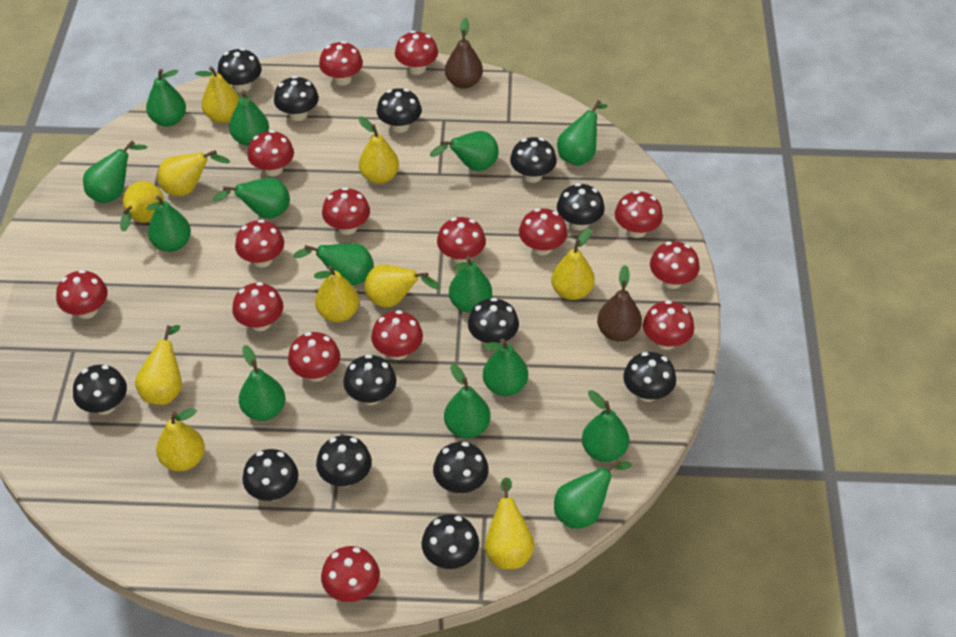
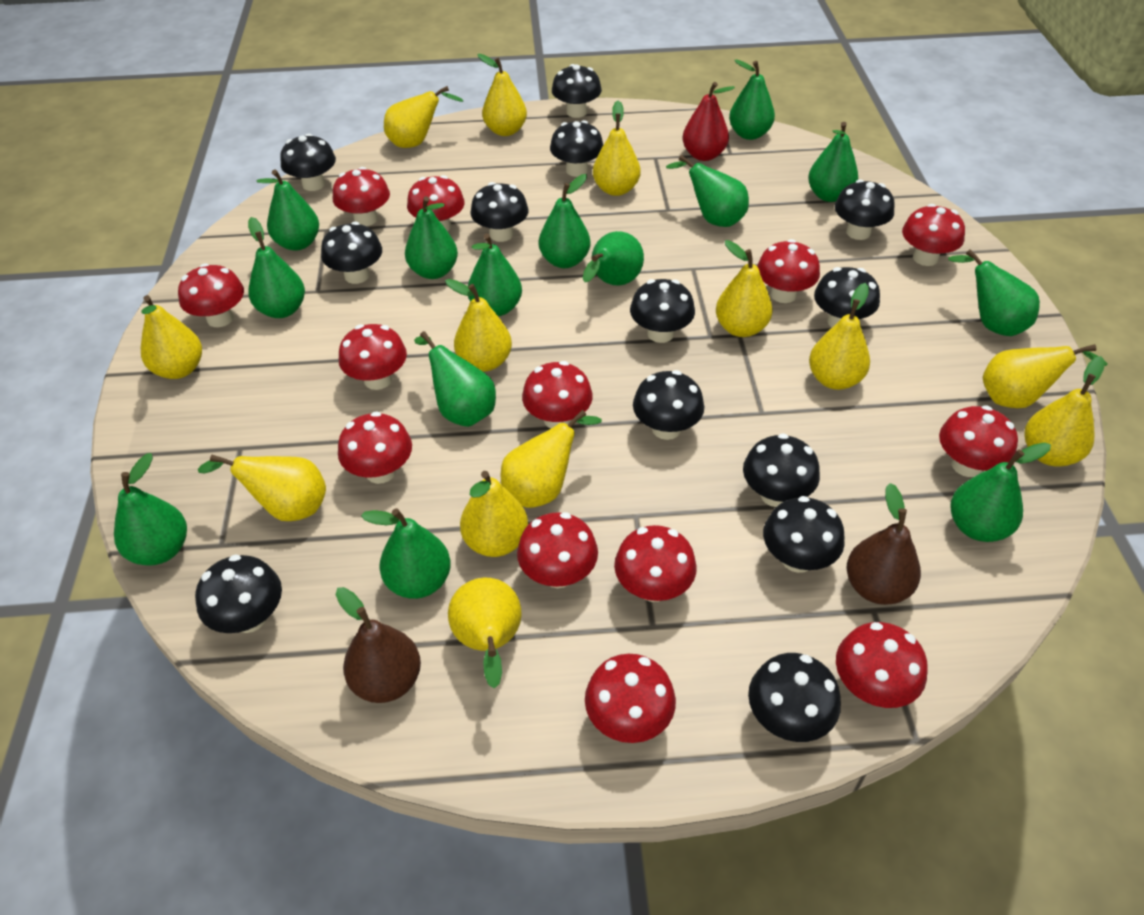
red mushroom: 15 -> 13
red pear: 0 -> 1
yellow pear: 10 -> 13

